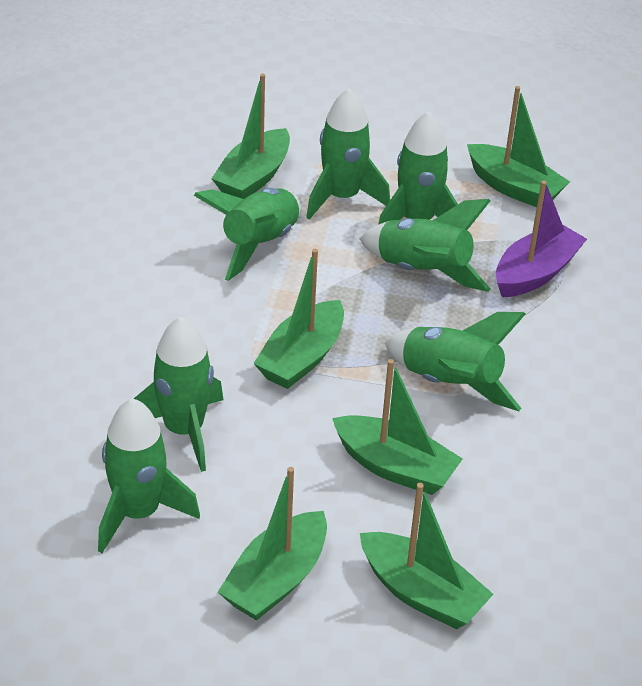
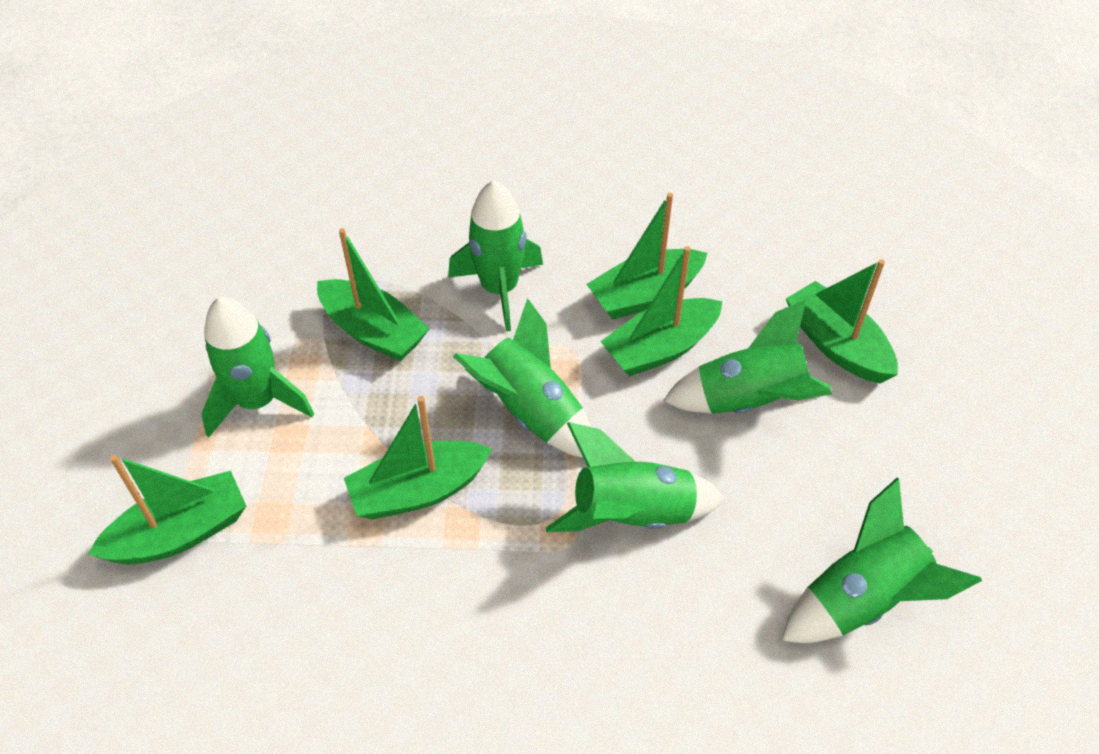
green rocket: 7 -> 6
purple boat: 1 -> 0

